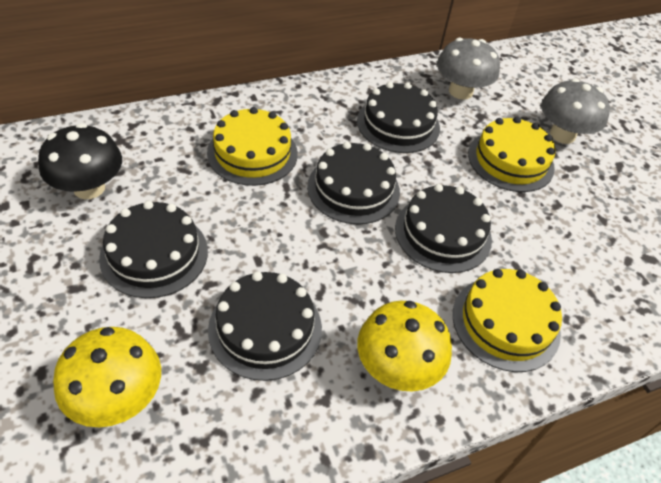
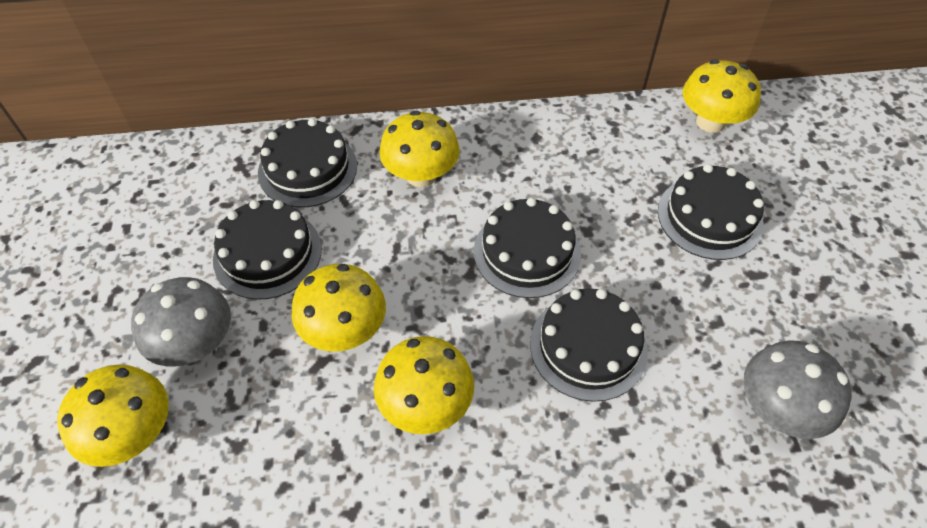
black mushroom: 1 -> 0
yellow cake: 3 -> 0
yellow mushroom: 2 -> 5

